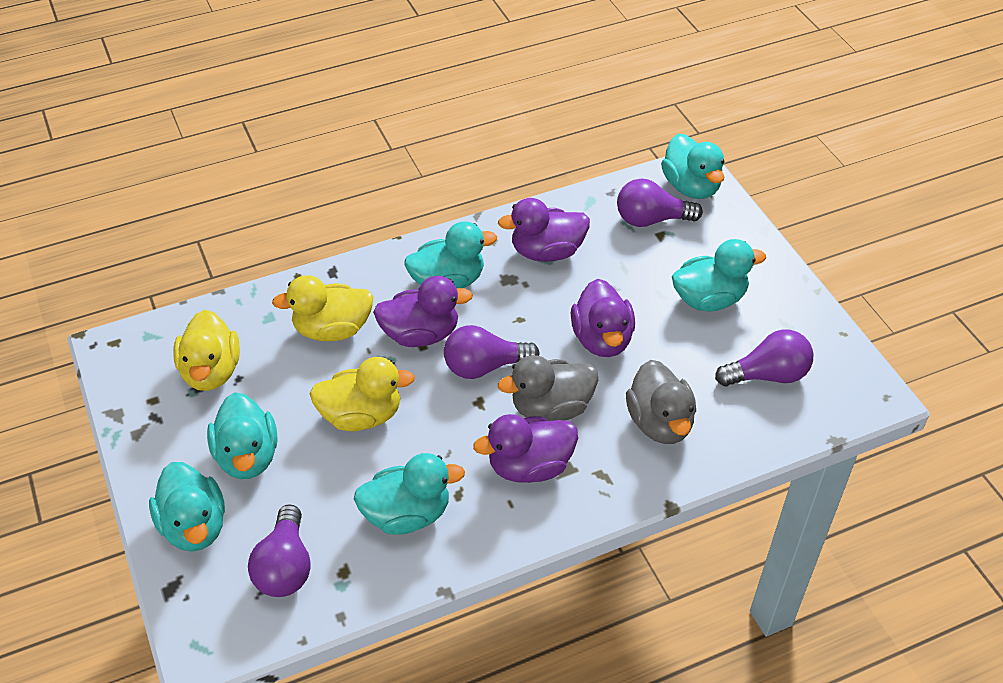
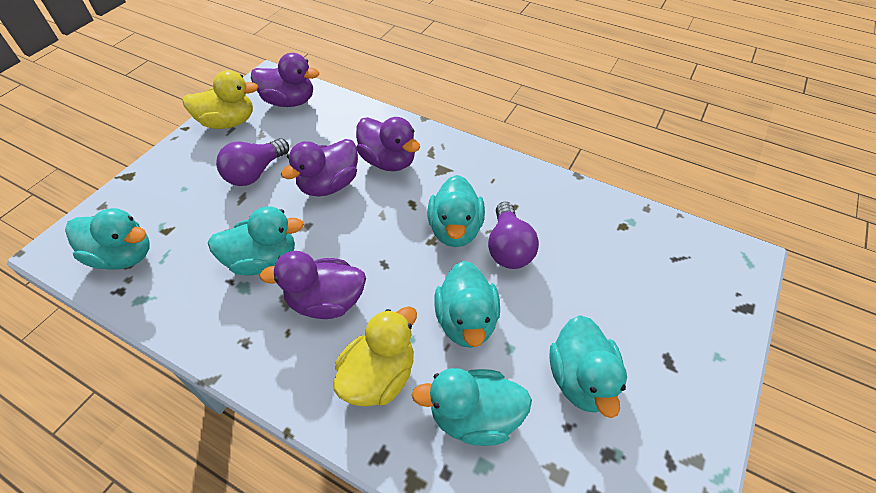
grey duck: 2 -> 0
purple light bulb: 4 -> 2
yellow duck: 3 -> 2

